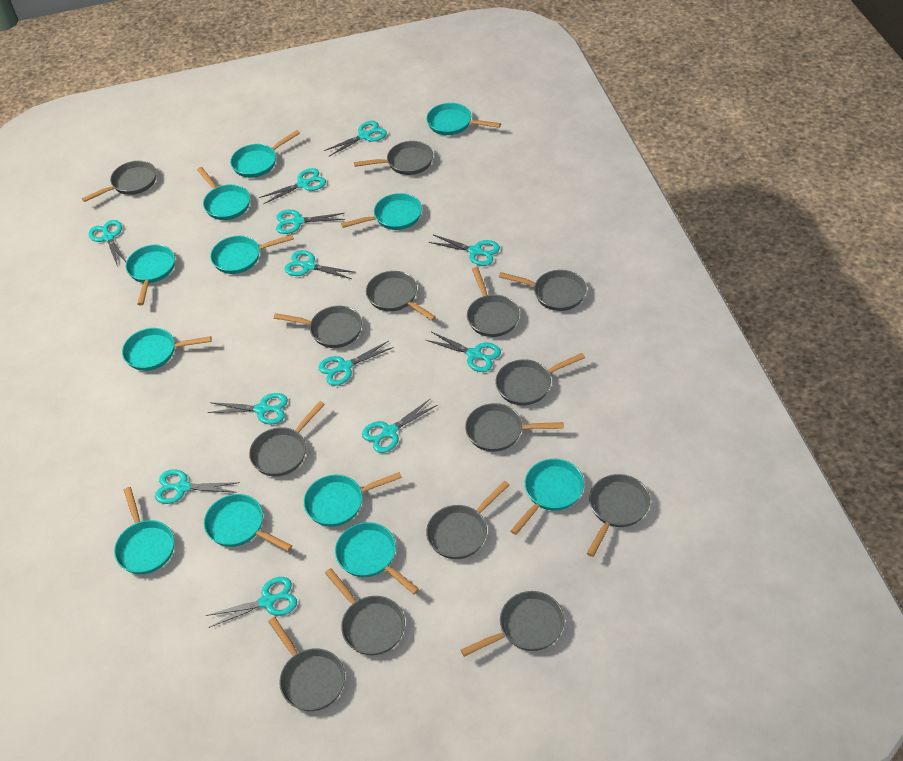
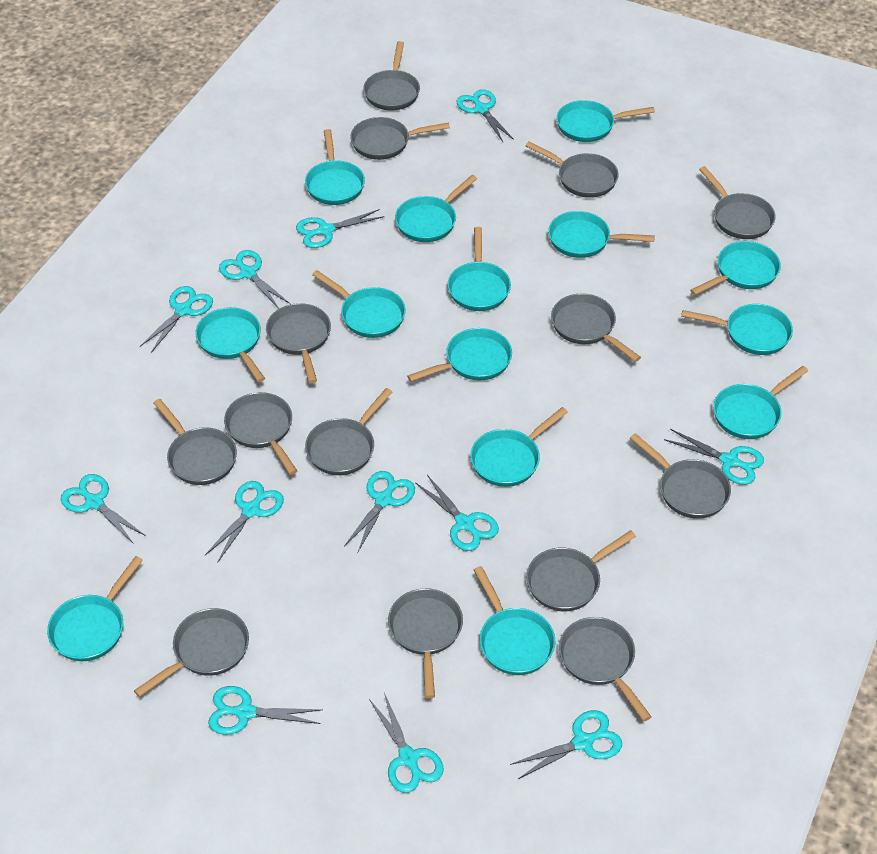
turquoise pan: 12 -> 14

